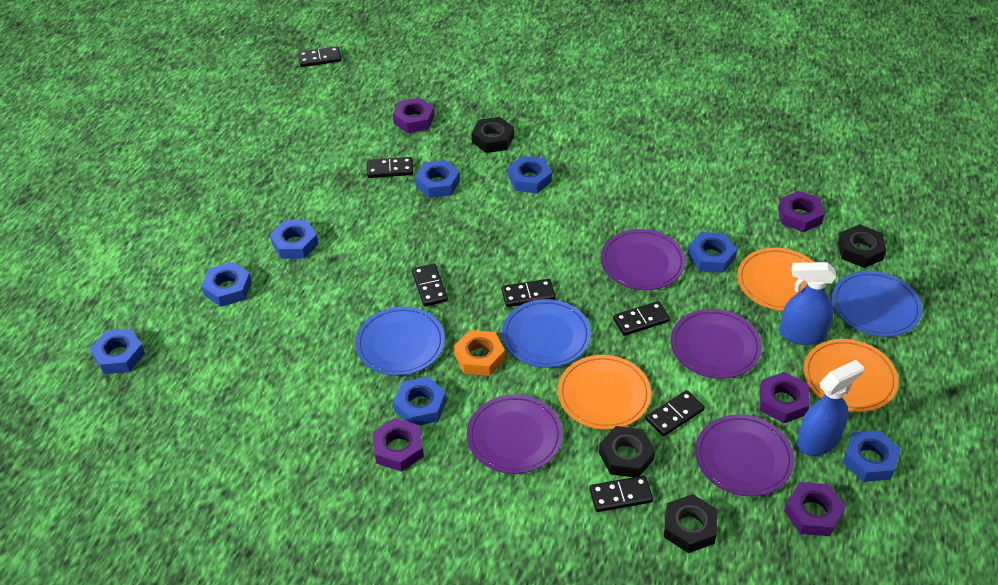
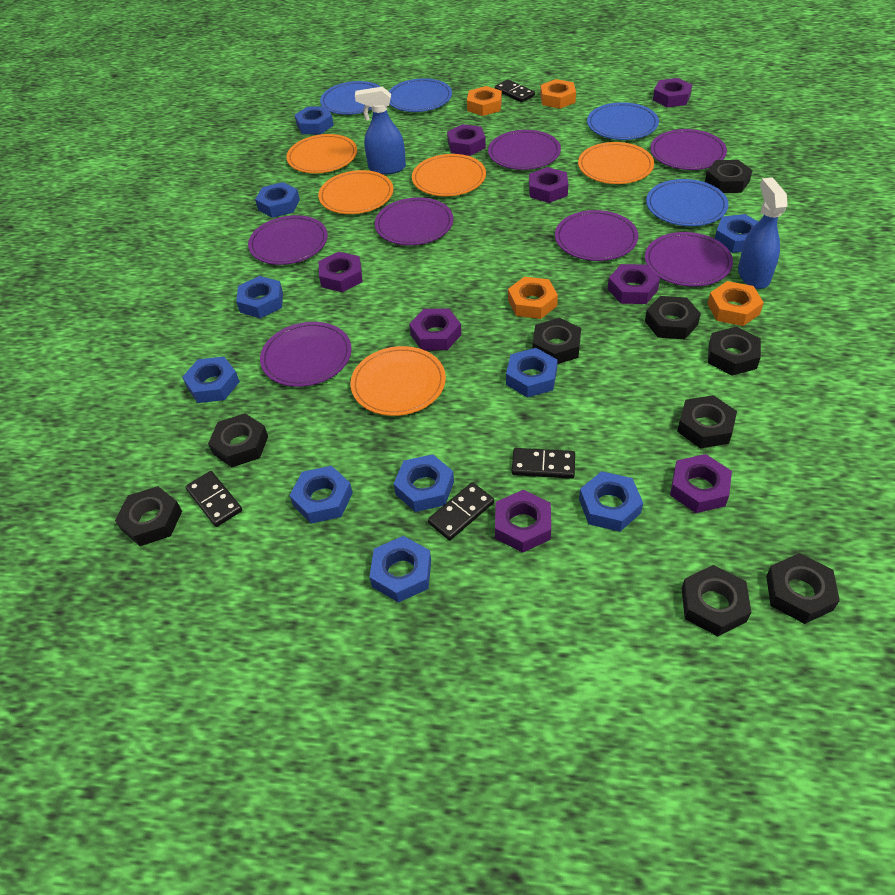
black domino: 7 -> 4
black nut: 4 -> 9
blue nut: 8 -> 10
blue plate: 3 -> 4
orange nut: 1 -> 4
orange plate: 3 -> 5
purple nut: 5 -> 8
purple plate: 4 -> 7

